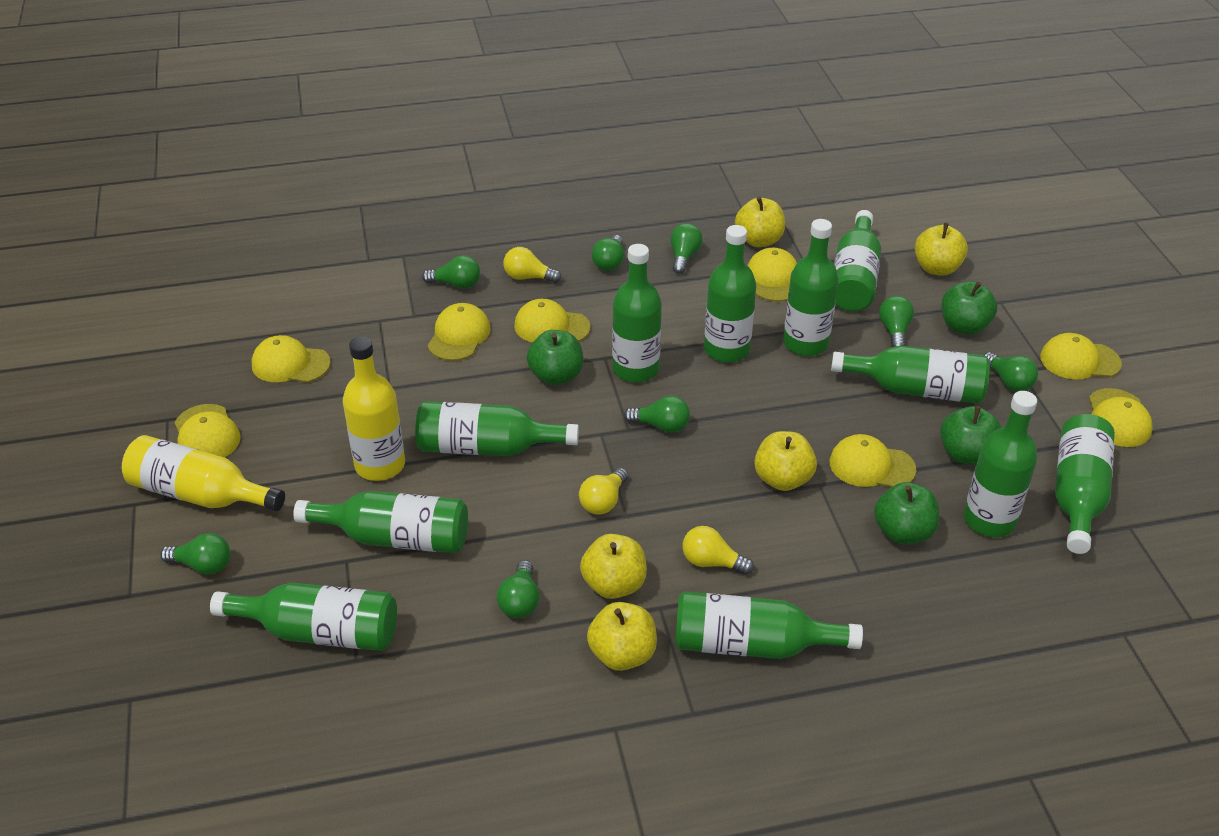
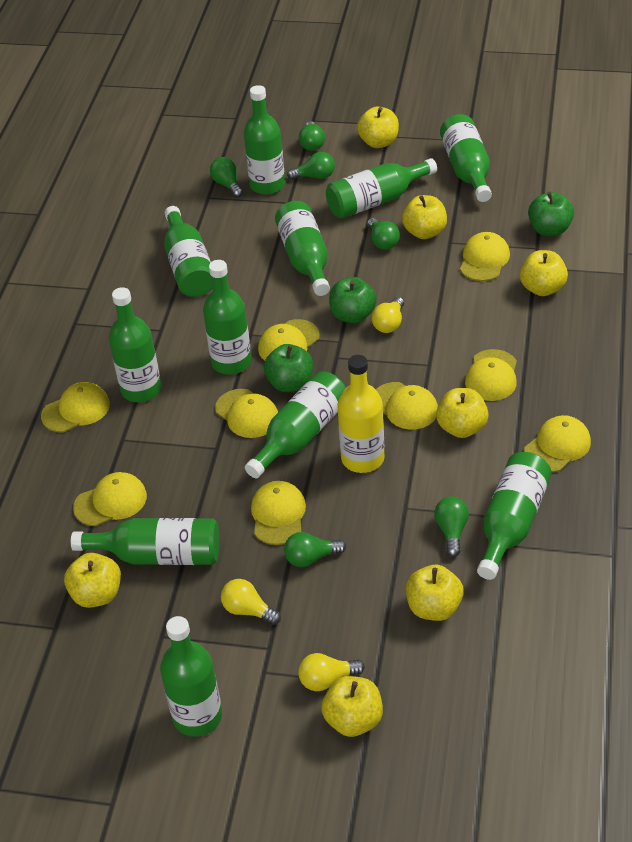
green apple: 4 -> 3
green light bulb: 8 -> 6
yellow apple: 5 -> 7
yellow bottle: 2 -> 1
yellow cap: 8 -> 9

